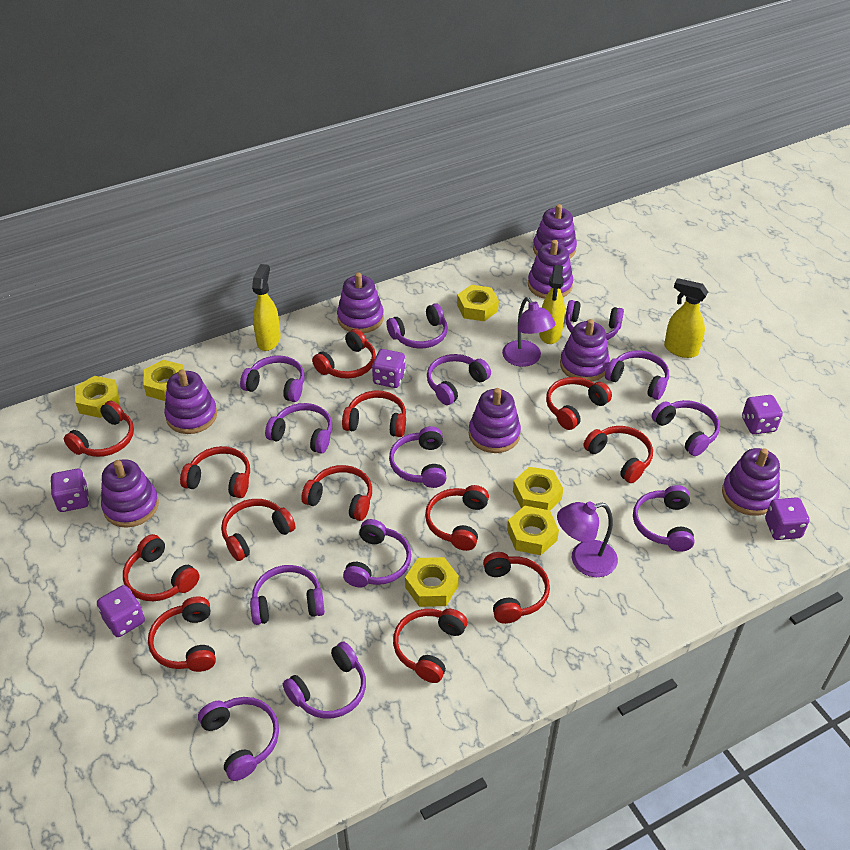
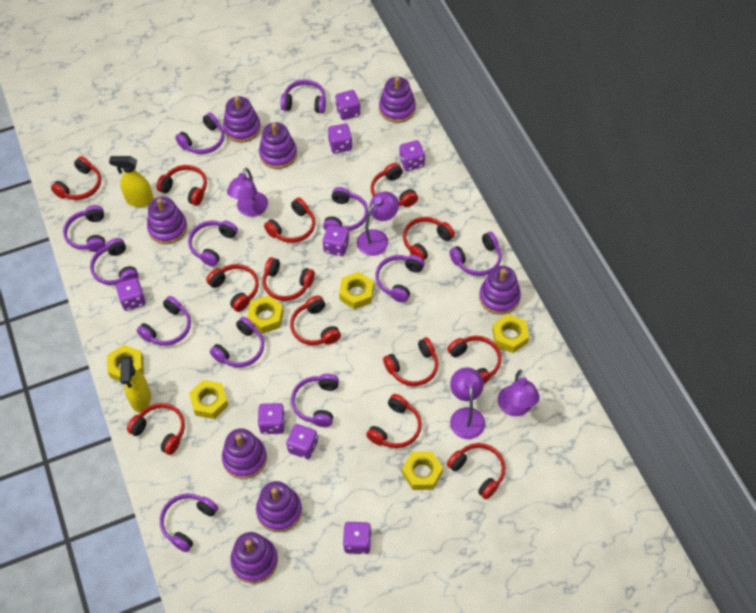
purple dice: 5 -> 8
purple headphones: 13 -> 12
purple lamp: 2 -> 4
yellow spray bottle: 3 -> 2

